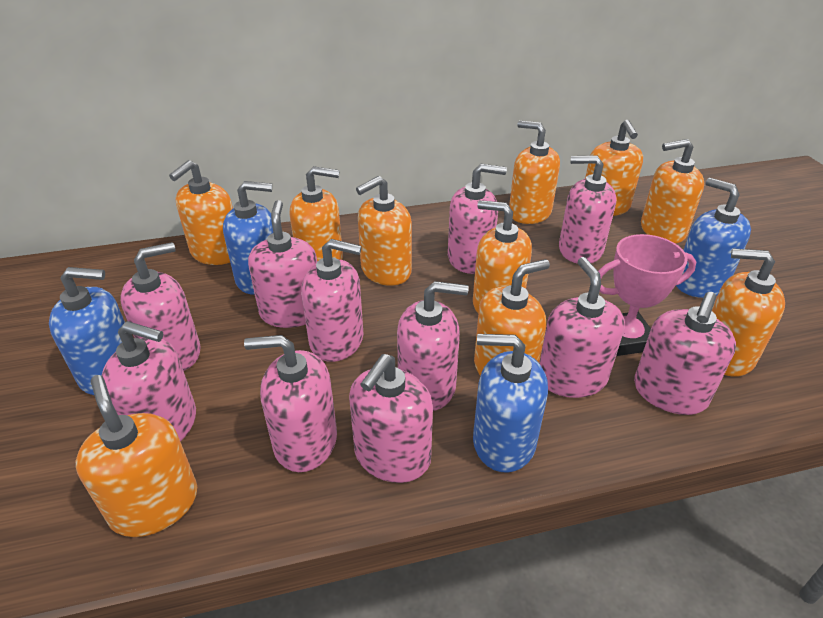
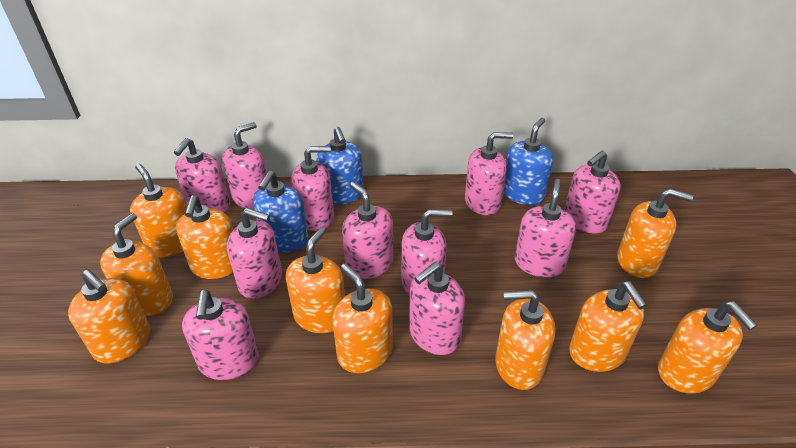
blue soap dispenser: 4 -> 3
pink trophy: 1 -> 0

